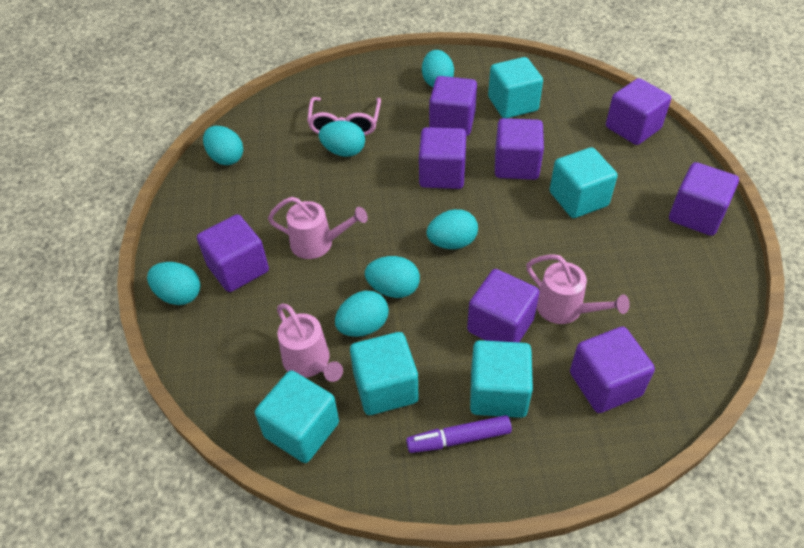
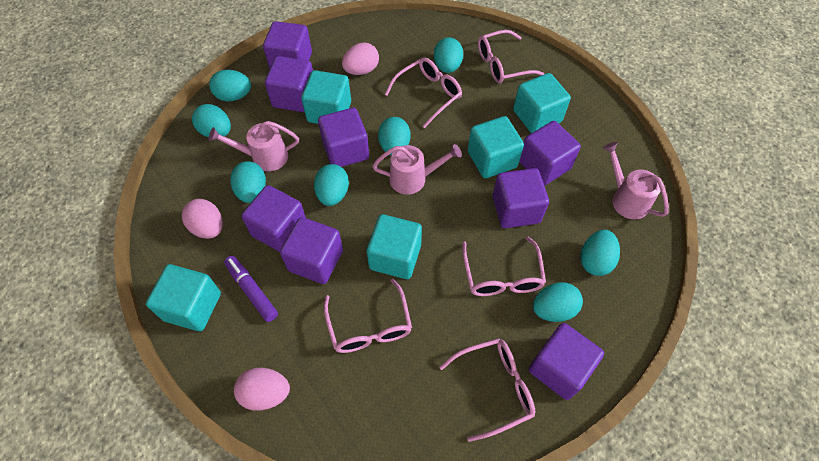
pink egg: 0 -> 3
pink glasses: 1 -> 5
turquoise egg: 7 -> 8

